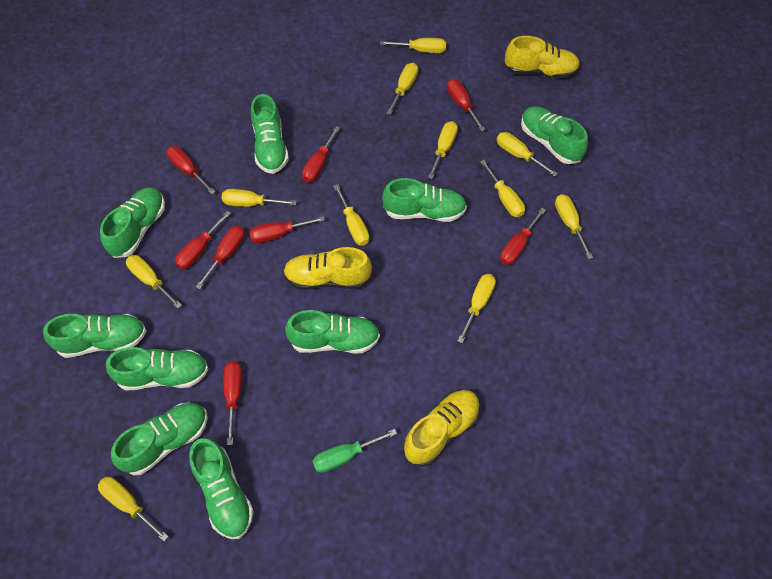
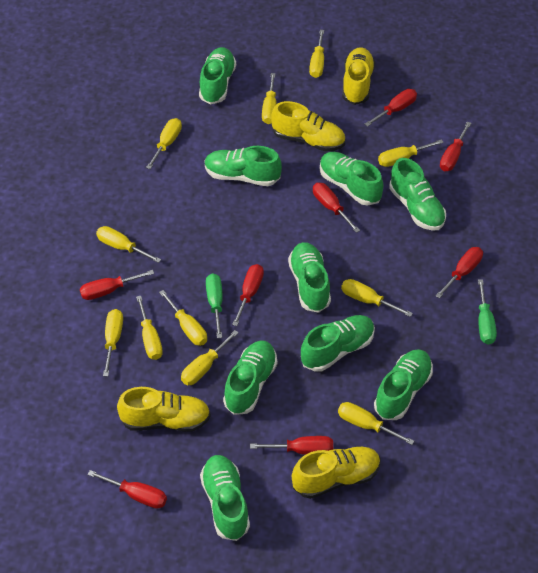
green screwdriver: 1 -> 2
yellow shoe: 3 -> 4

